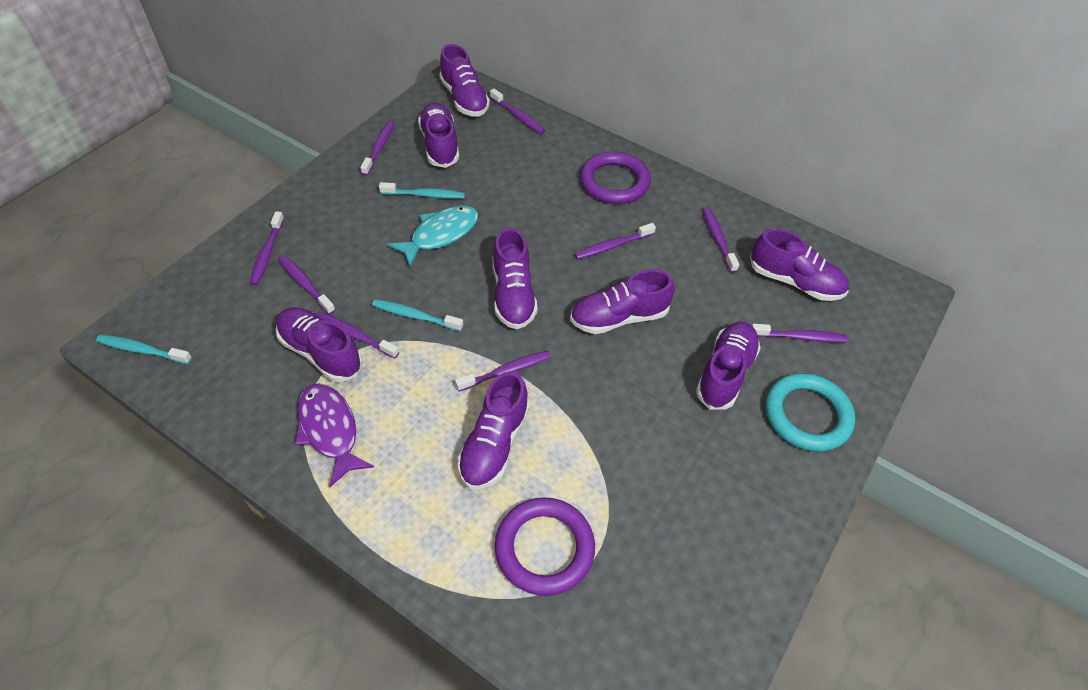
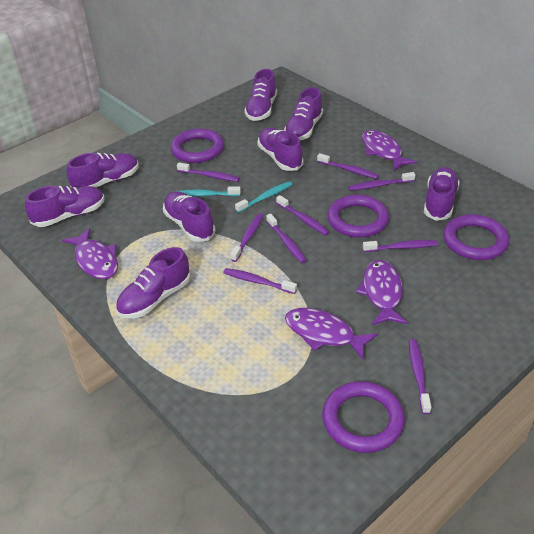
purple fish: 1 -> 4
purple ring: 2 -> 4
turquoise fish: 1 -> 0
turquoise ring: 1 -> 0
turquoise toothbrush: 3 -> 2

